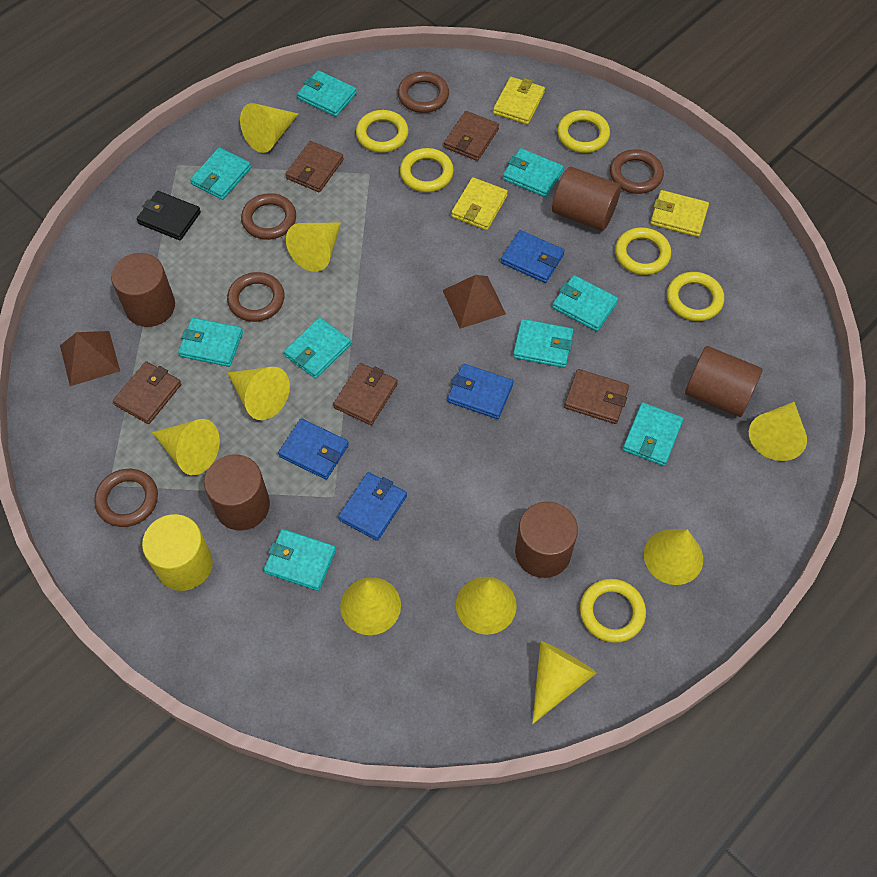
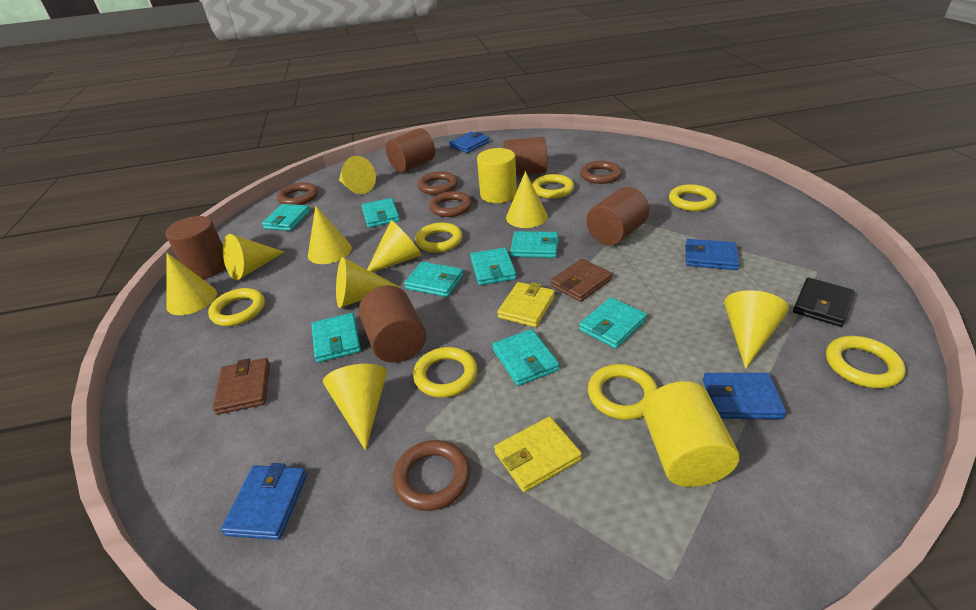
brown pyramid: 2 -> 0
brown wallet: 5 -> 2
turquoise wallet: 9 -> 8
yellow cylinder: 1 -> 2
yellow ring: 6 -> 7
yellow wallet: 3 -> 2

